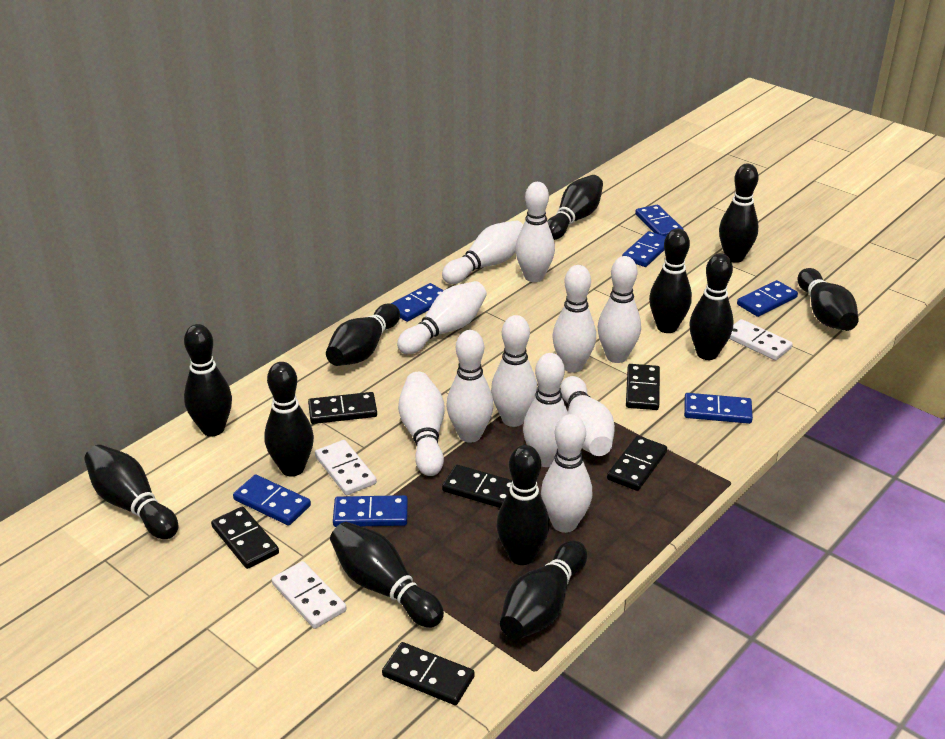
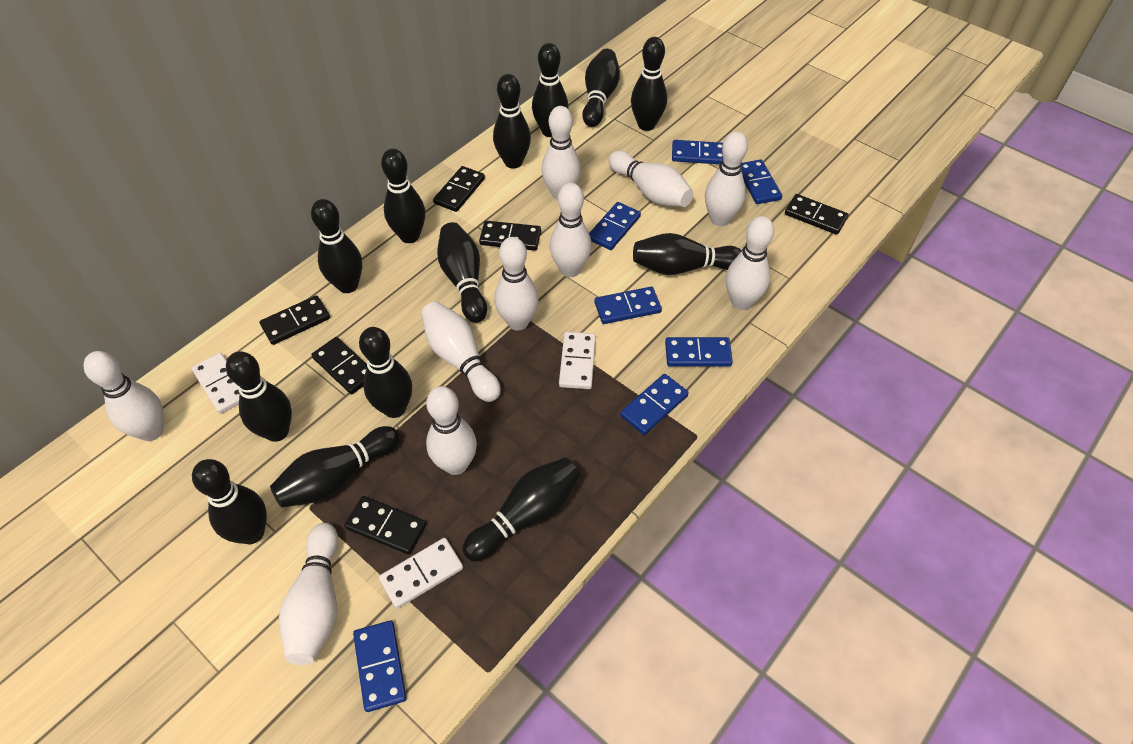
black bowling pin: 12 -> 13
white bowling pin: 11 -> 10

